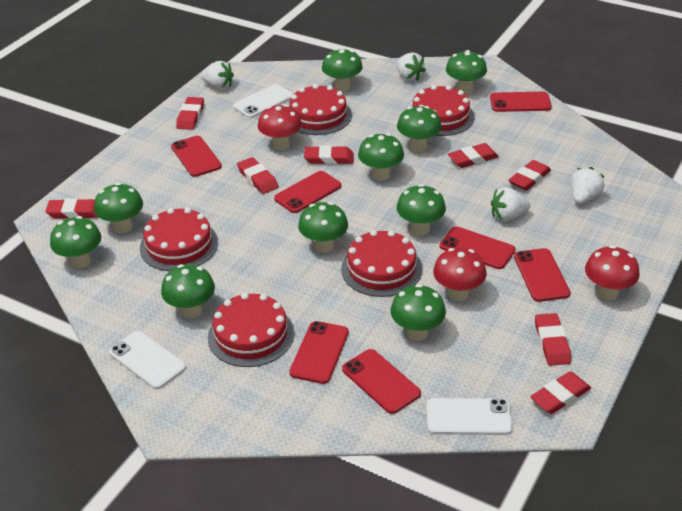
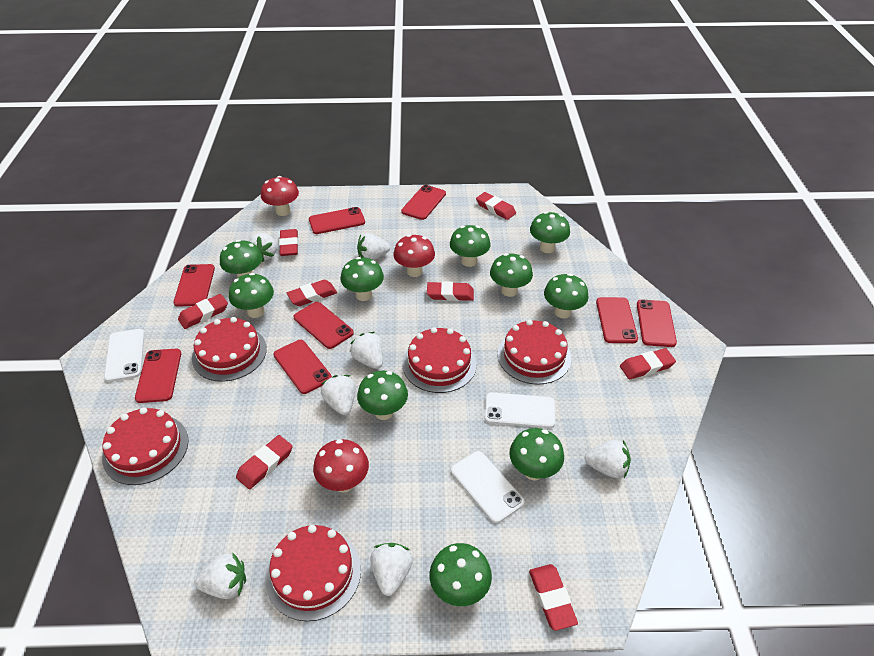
red phone: 7 -> 8
white strawberry: 4 -> 7

